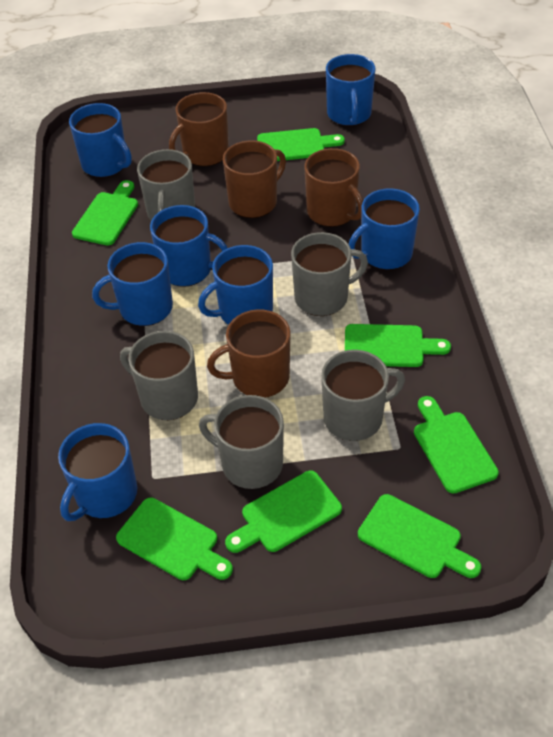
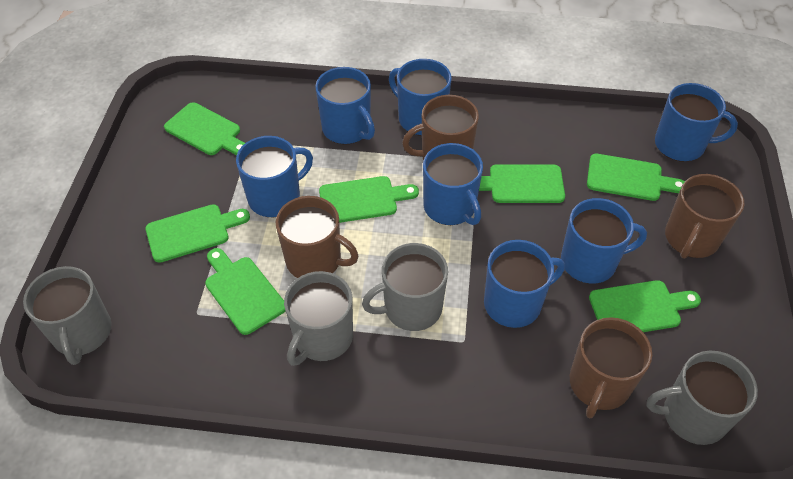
grey mug: 5 -> 4

